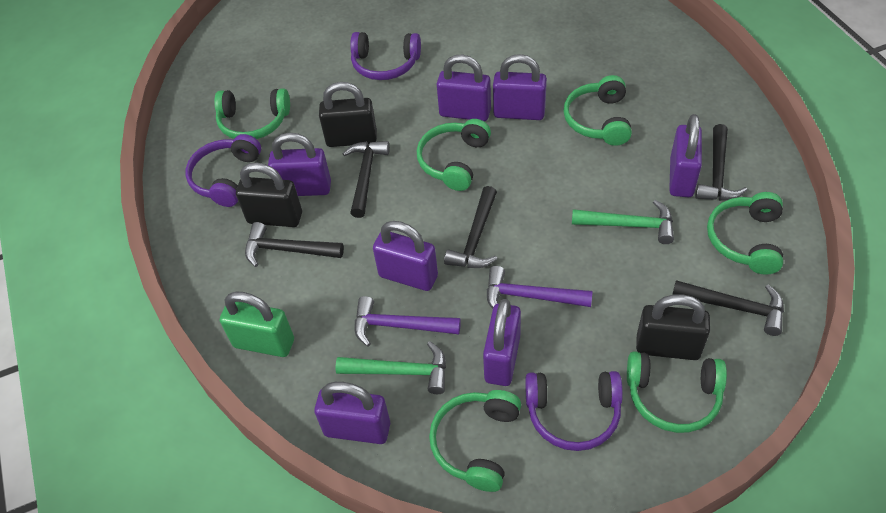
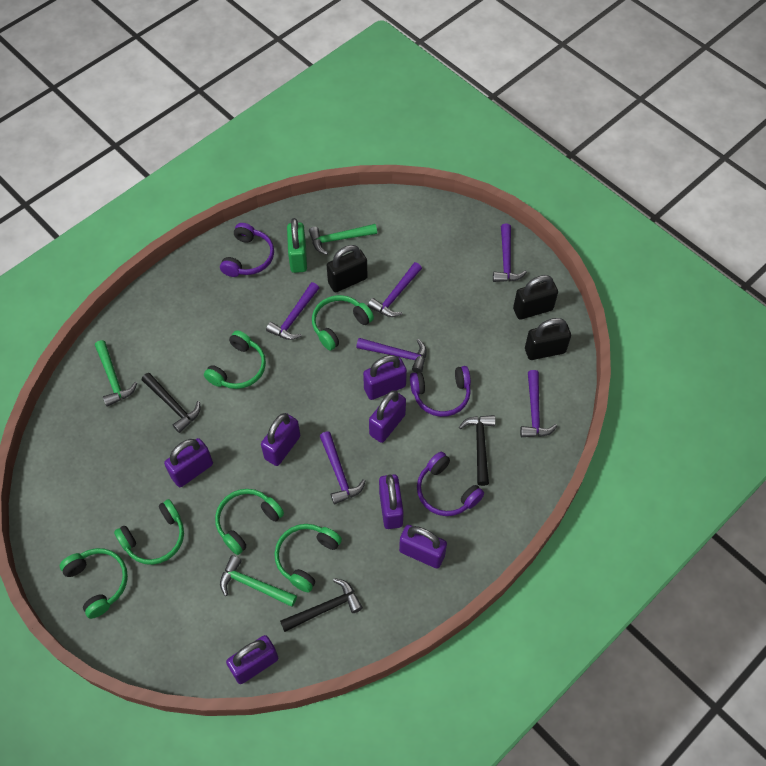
black hammer: 5 -> 3
green hammer: 2 -> 3
purple hammer: 2 -> 6

